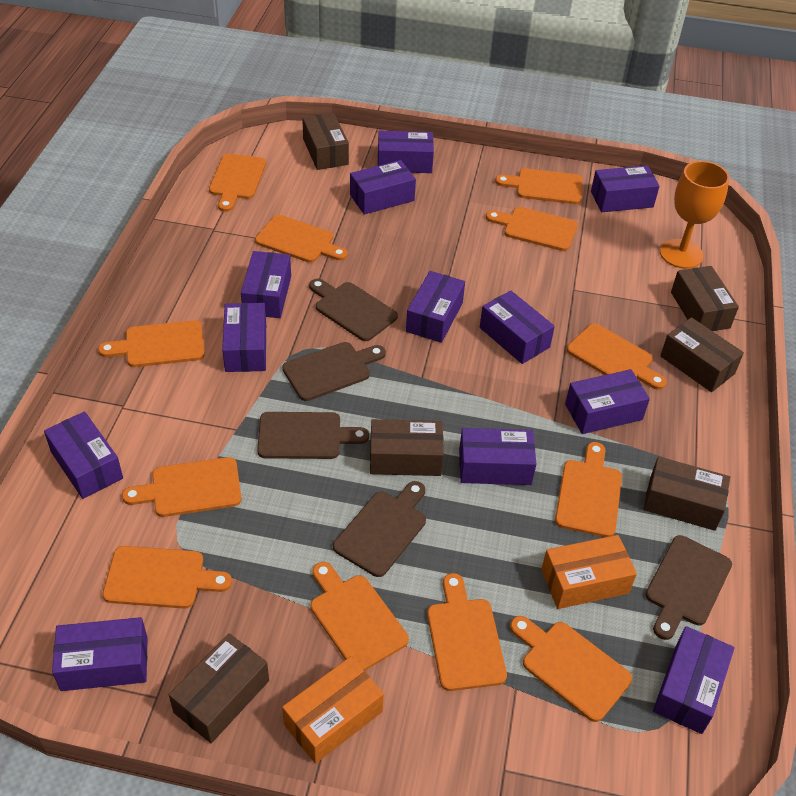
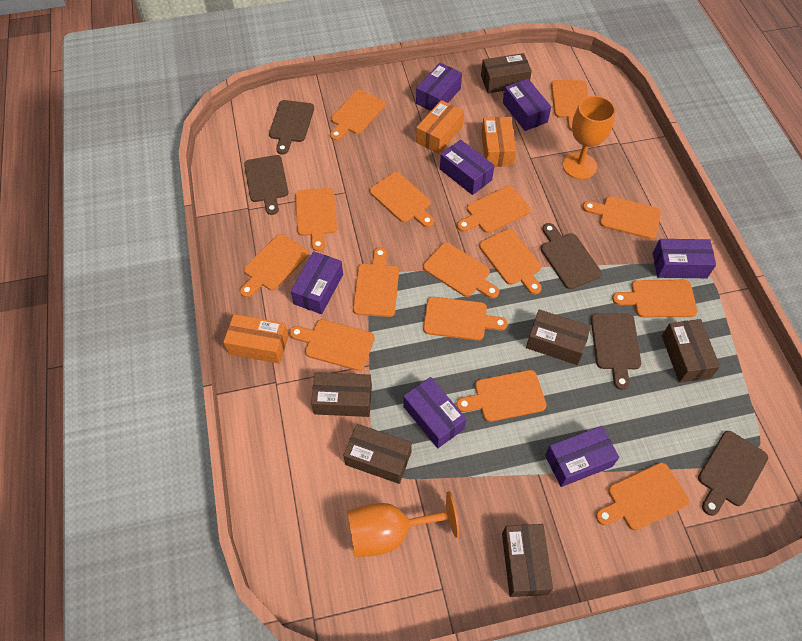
orange box: 2 -> 3
orange cutting board: 12 -> 15
orange goblet: 1 -> 2
purple box: 12 -> 7

